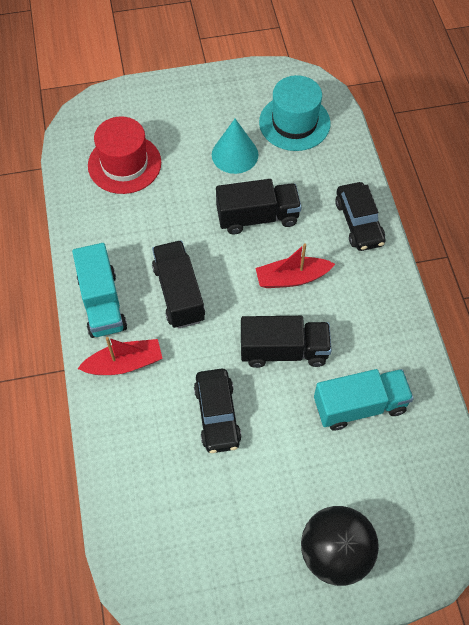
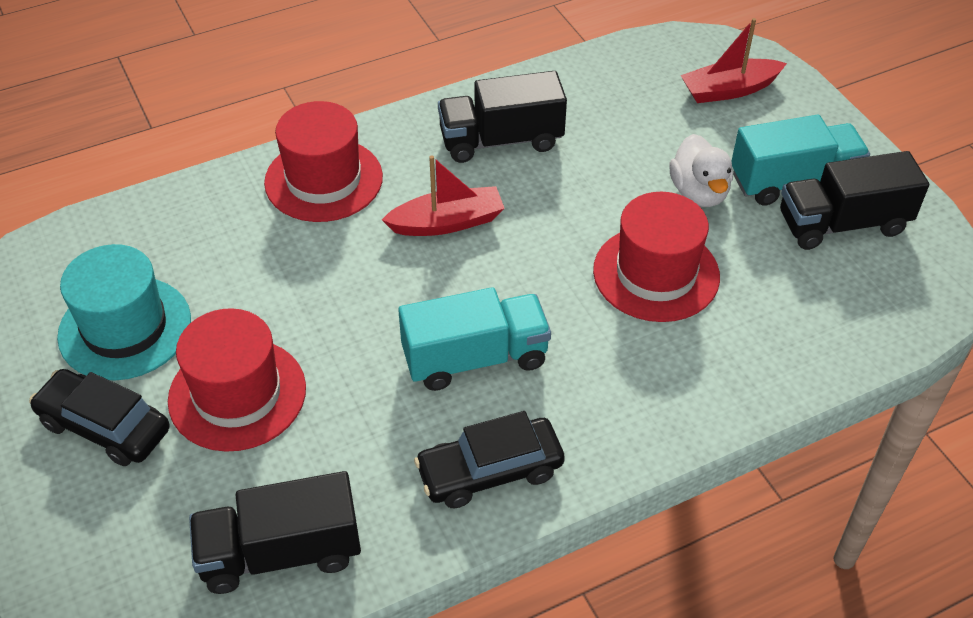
black ball: 1 -> 0
red hat: 1 -> 3
turquoise cone: 1 -> 0
white duck: 0 -> 1

